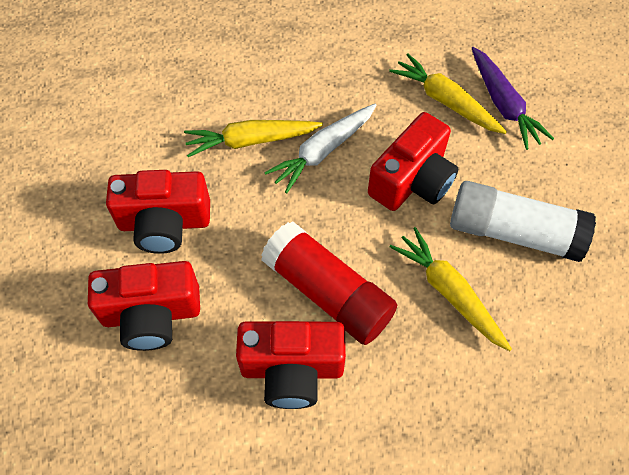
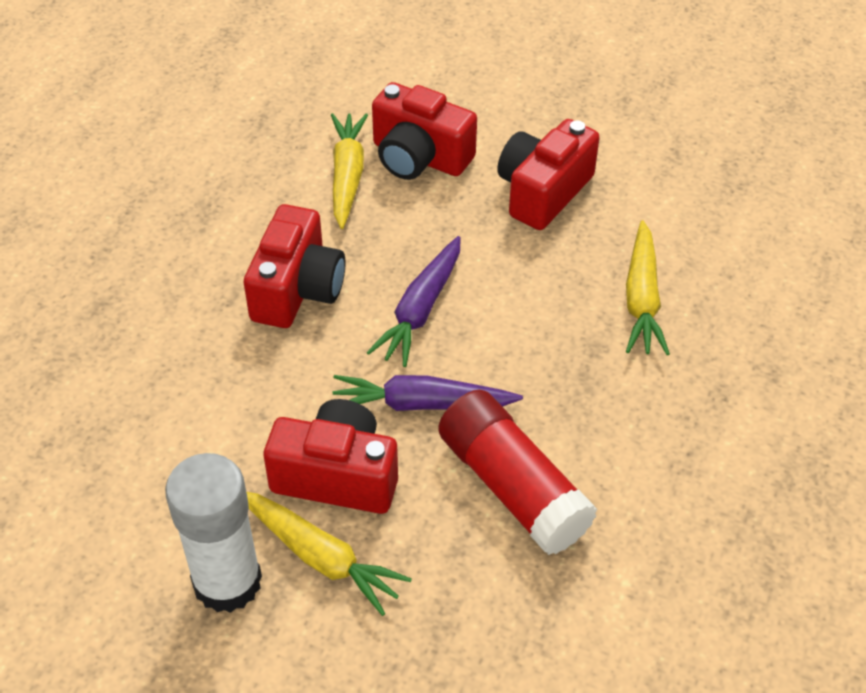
purple carrot: 1 -> 2
white carrot: 1 -> 0

